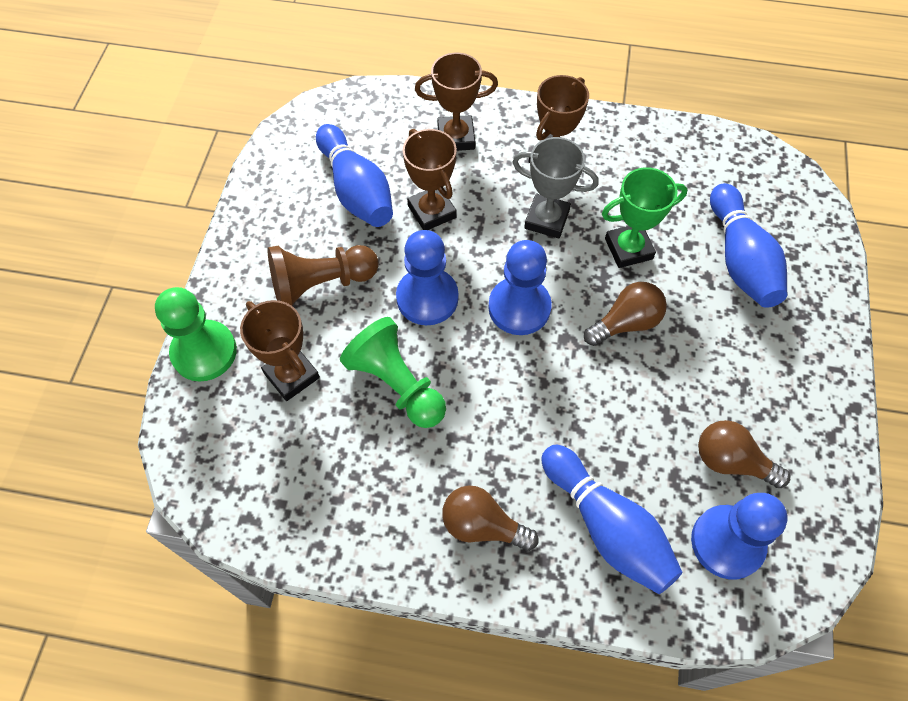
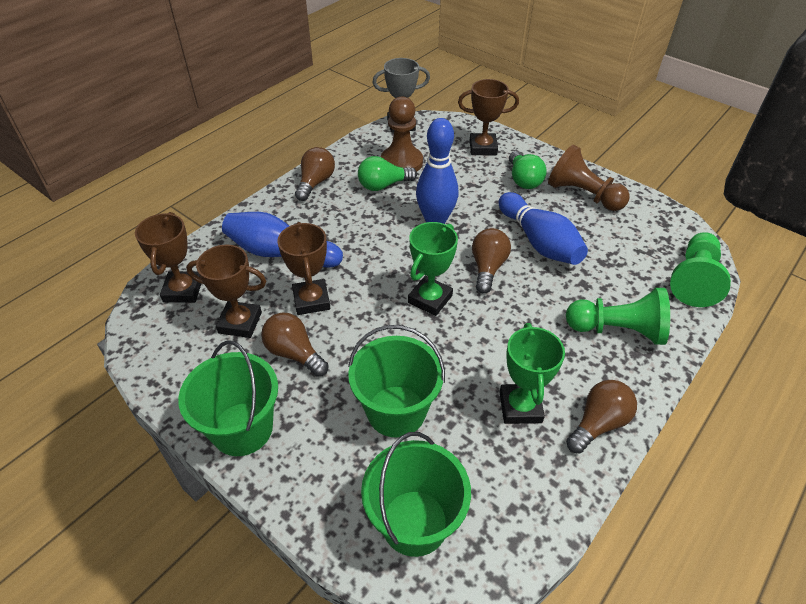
blue pawn: 3 -> 0
brown light bulb: 3 -> 4
brown pawn: 1 -> 2
green bucket: 0 -> 3
green light bulb: 0 -> 2
green trophy: 1 -> 2

